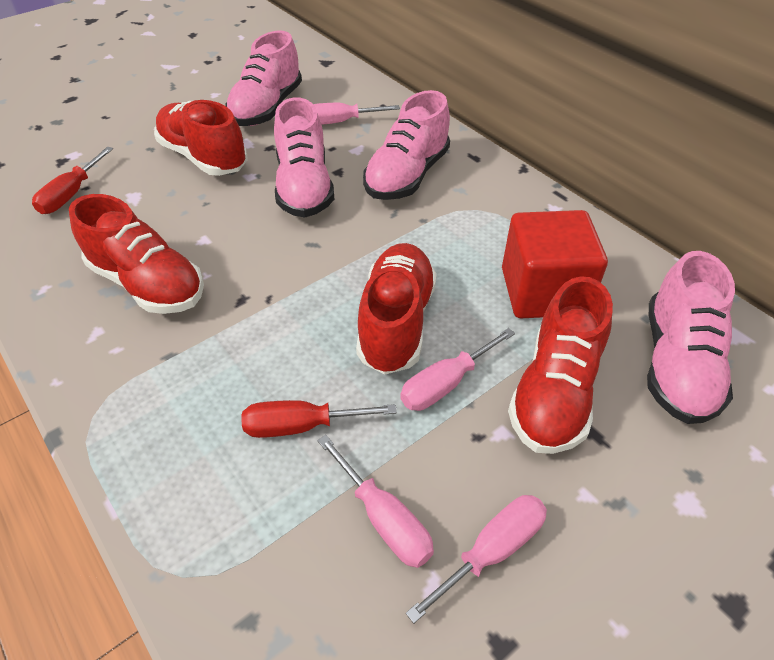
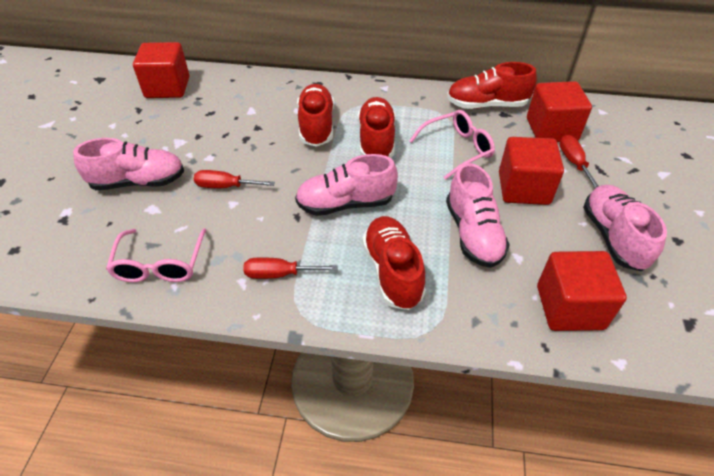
pink glasses: 0 -> 2
pink screwdriver: 4 -> 0
red cube: 1 -> 4
red screwdriver: 2 -> 3

